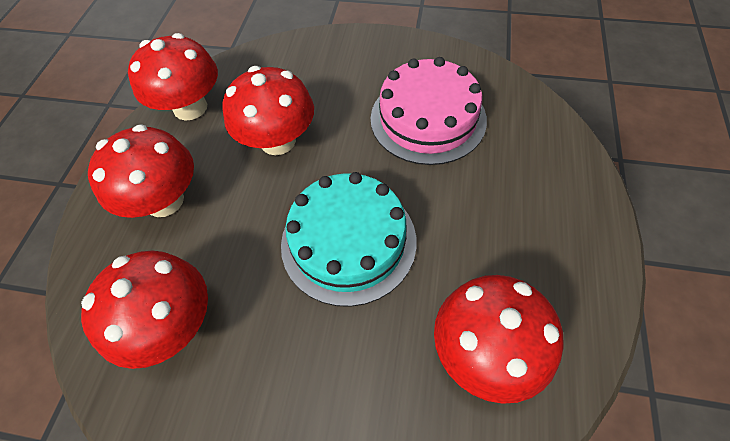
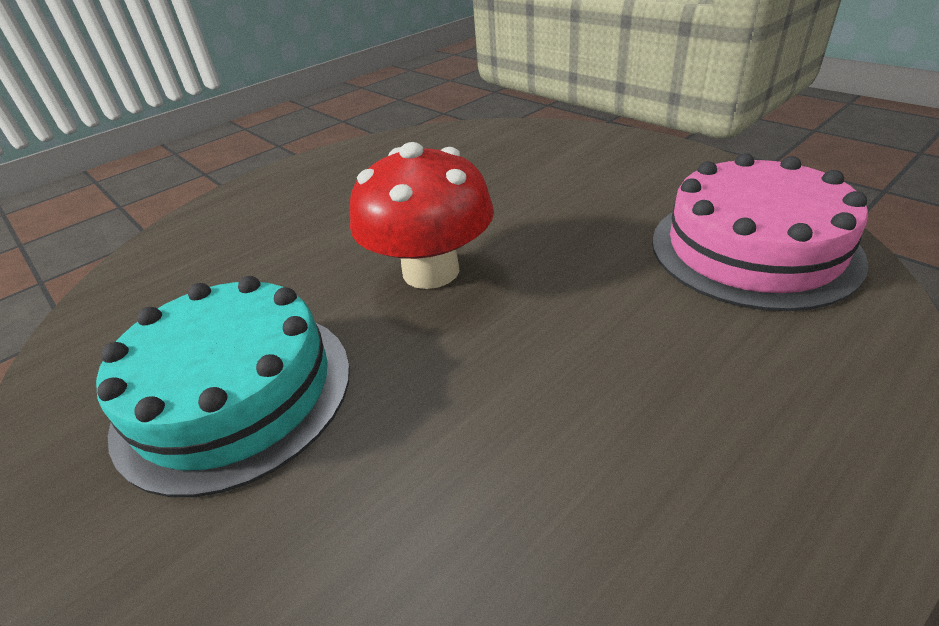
red mushroom: 5 -> 1

